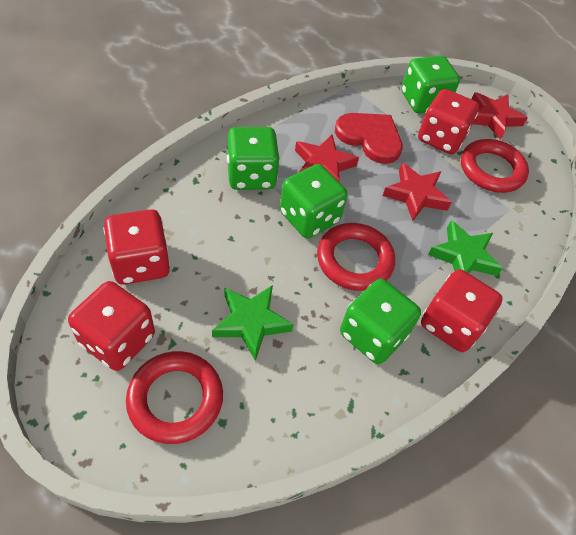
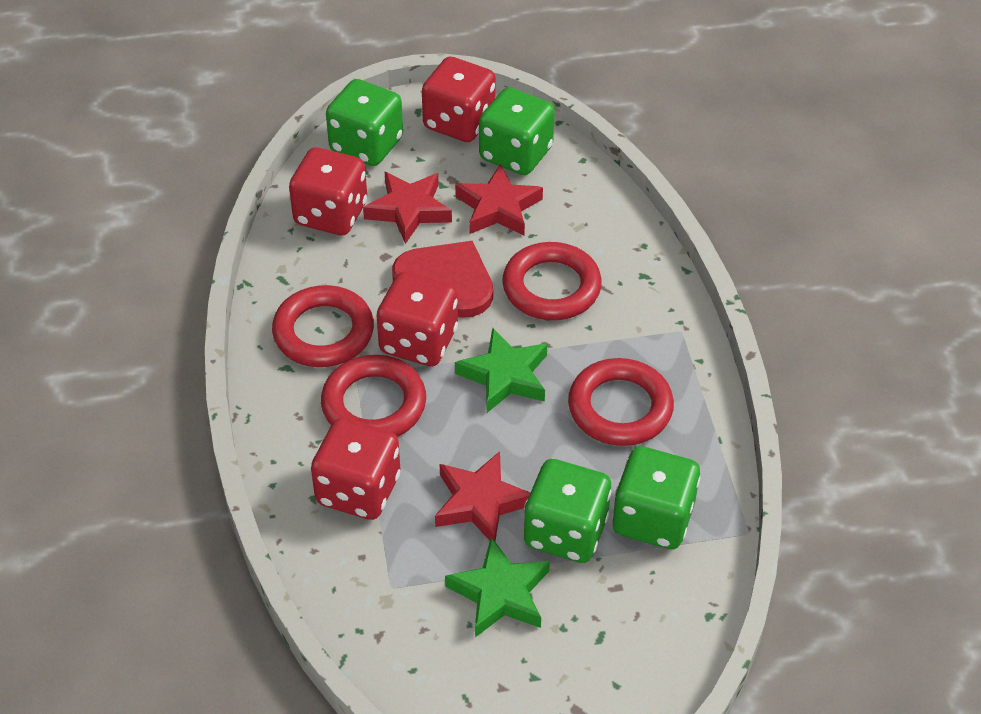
red ring: 3 -> 4

